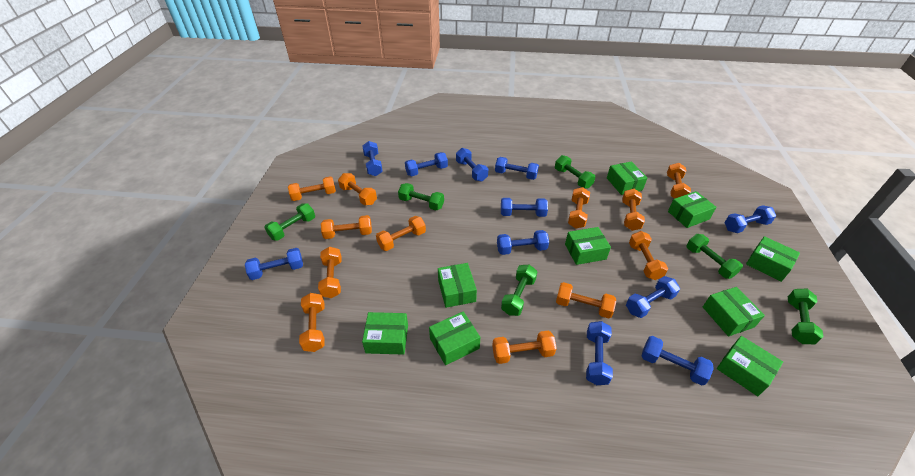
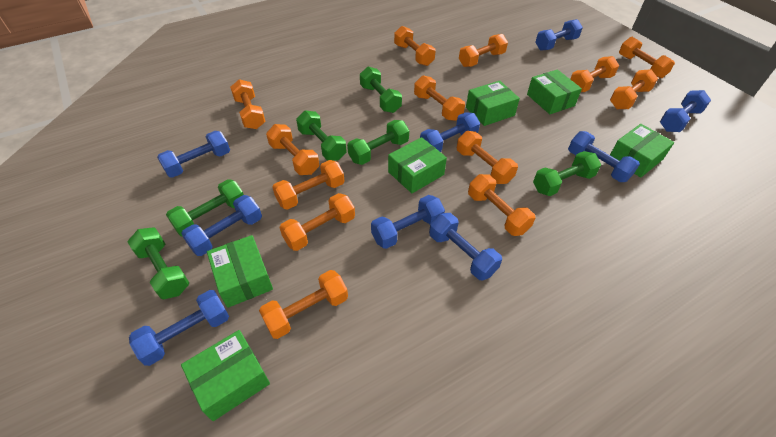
blue dumbbell: 11 -> 9
green box: 9 -> 6
orange dumbbell: 12 -> 13

